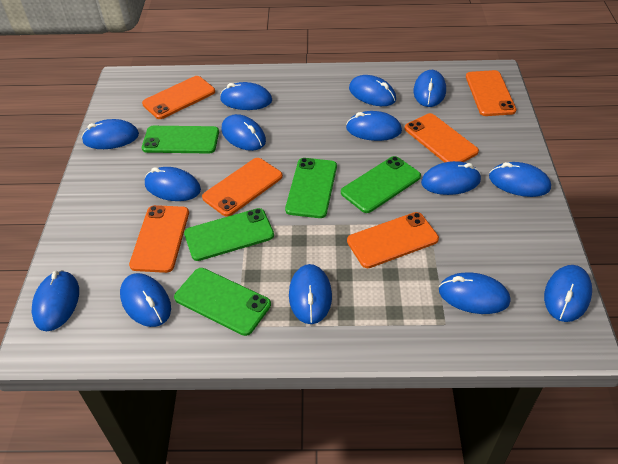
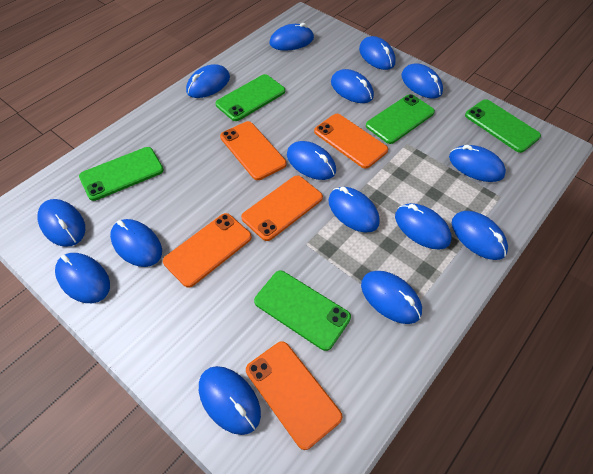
blue mouse: 14 -> 15
orange phone: 6 -> 5

